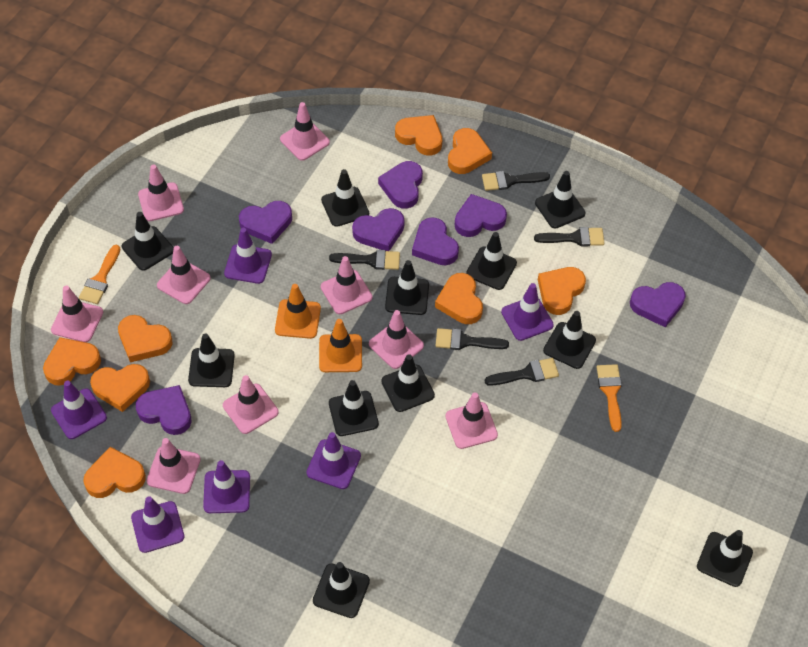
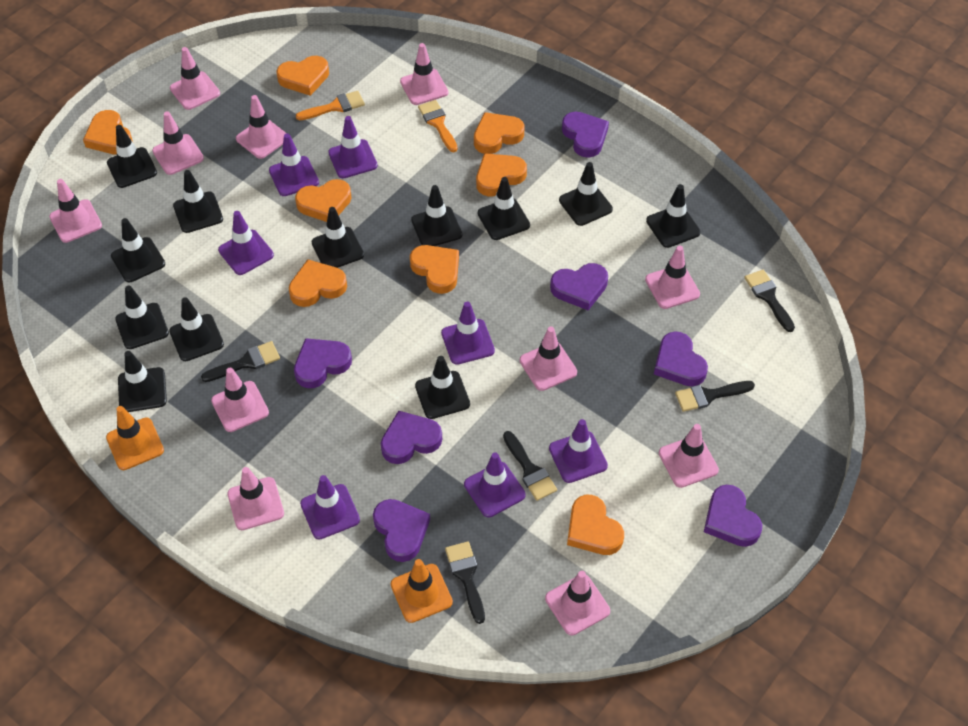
black traffic cone: 11 -> 12
pink traffic cone: 9 -> 11
purple traffic cone: 6 -> 7

